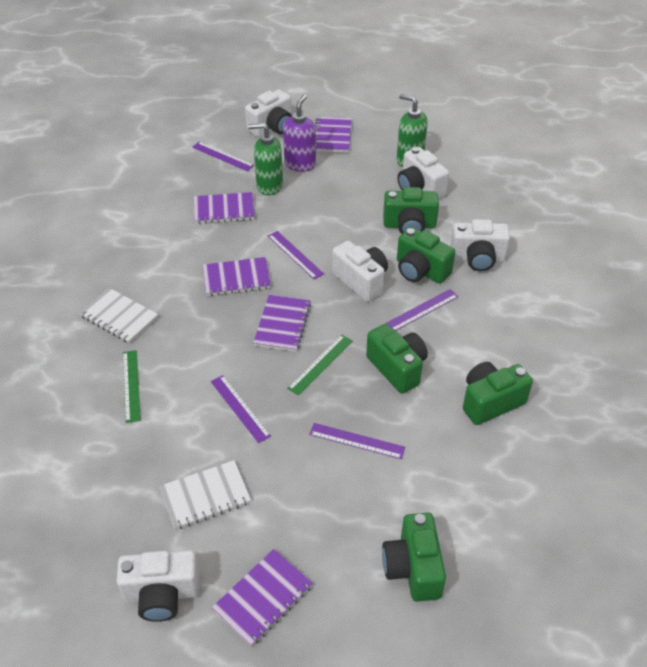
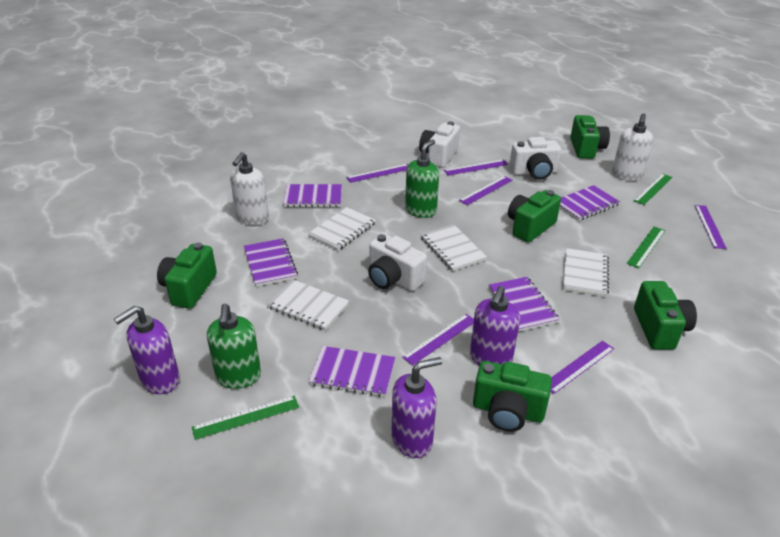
green ruler: 2 -> 3
purple ruler: 5 -> 6
purple soap dispenser: 1 -> 3
white camera: 5 -> 3
white notebook: 2 -> 4
white soap dispenser: 0 -> 2

